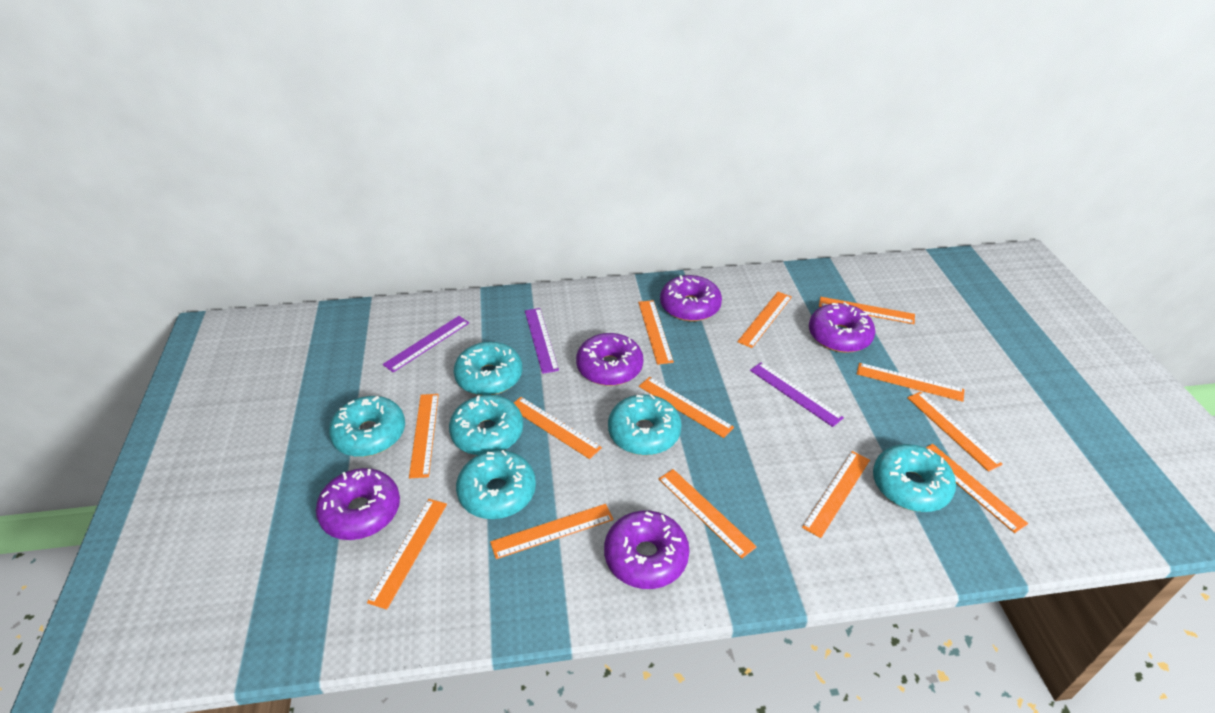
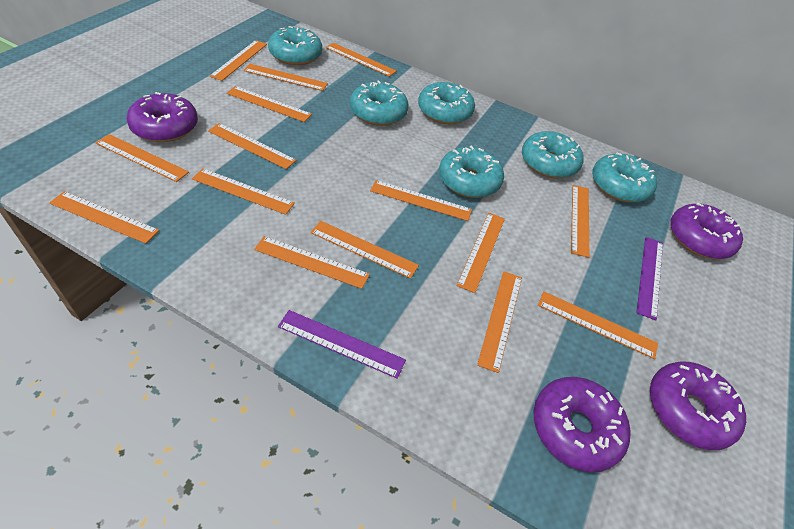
orange ruler: 13 -> 15
purple donut: 5 -> 4
purple ruler: 3 -> 2

